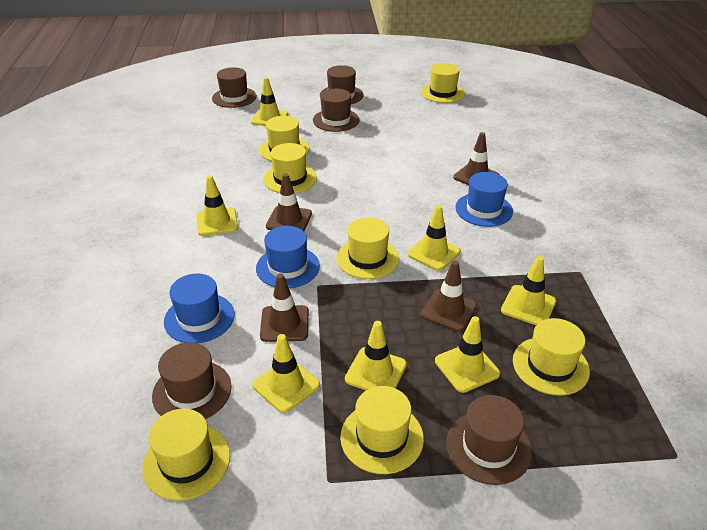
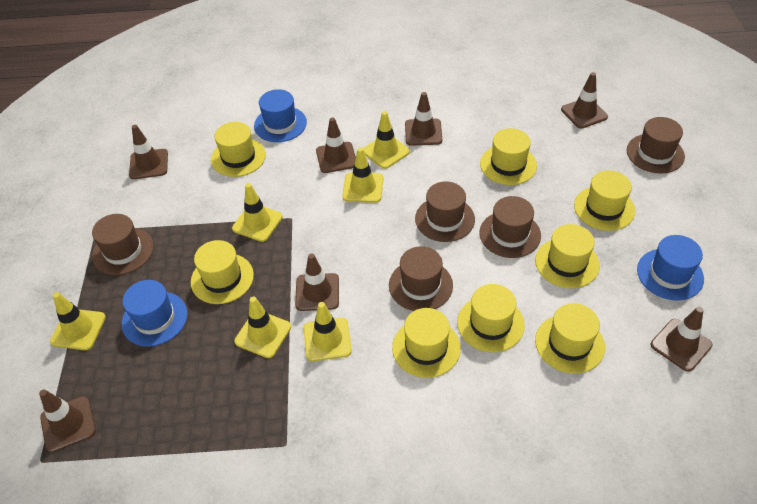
brown traffic cone: 4 -> 7
yellow hat: 7 -> 8
yellow traffic cone: 7 -> 6

